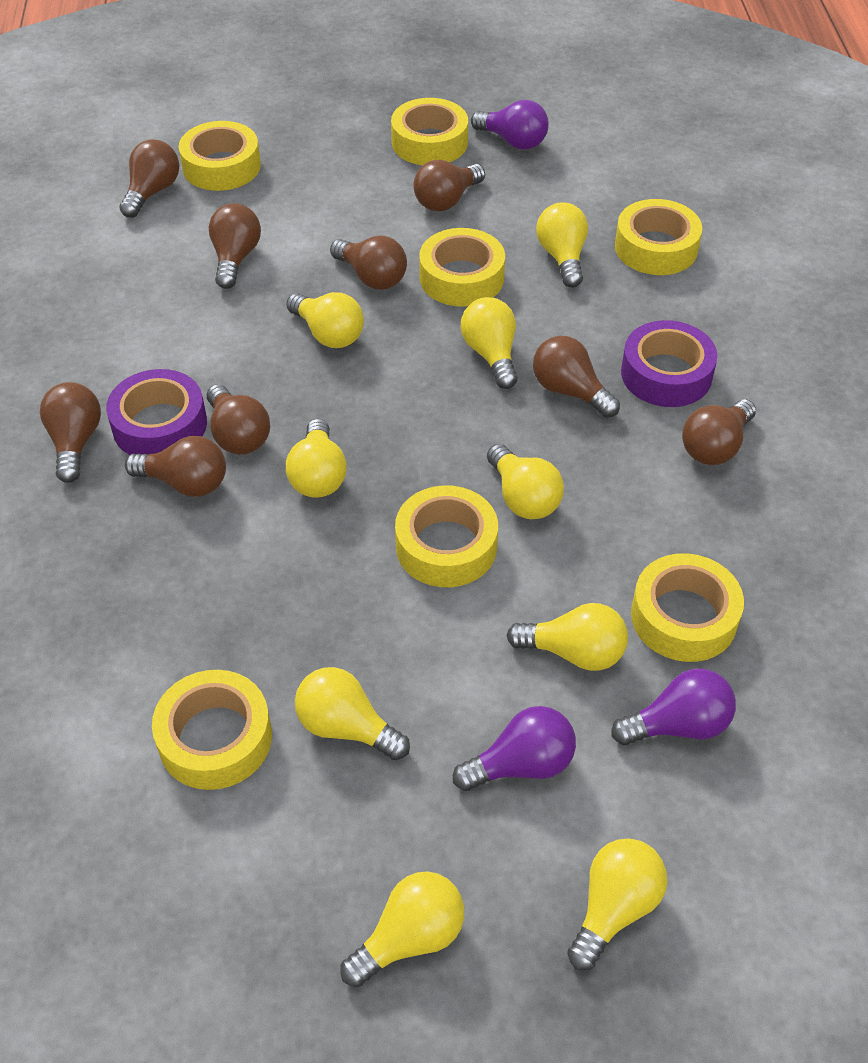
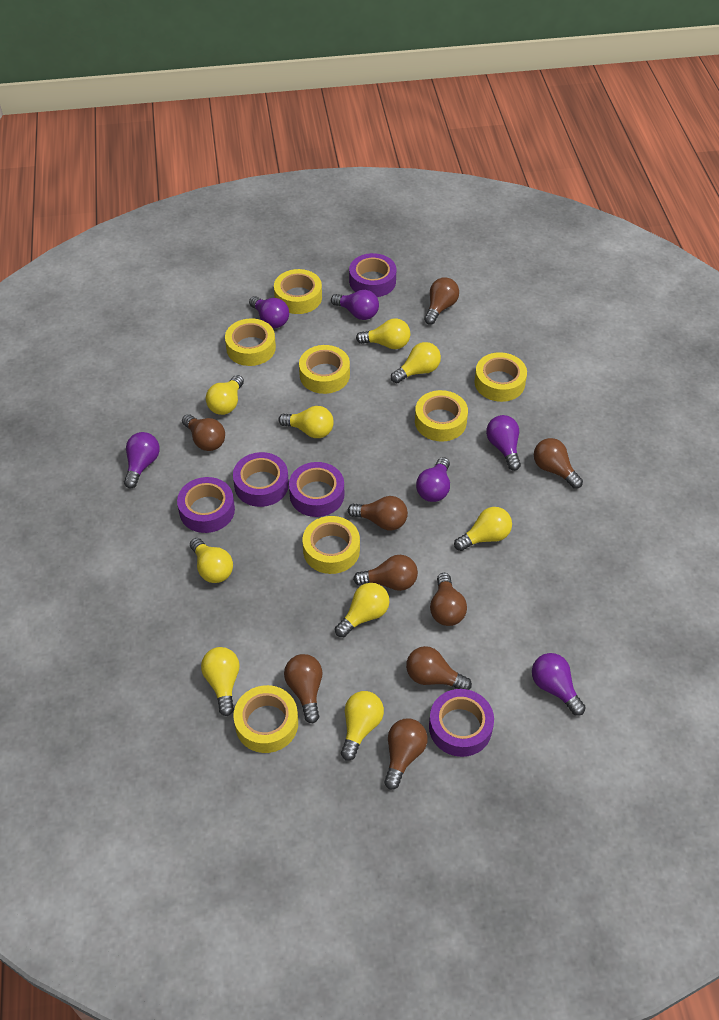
purple light bulb: 3 -> 6
purple tape: 2 -> 5

